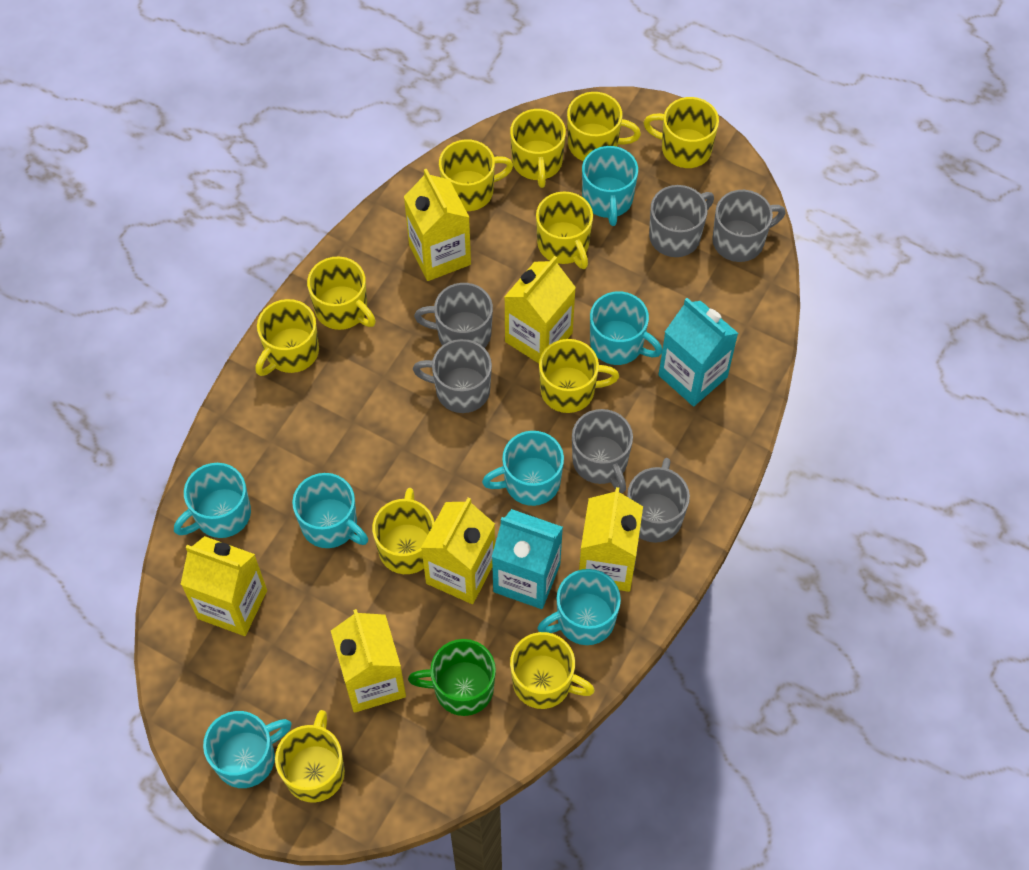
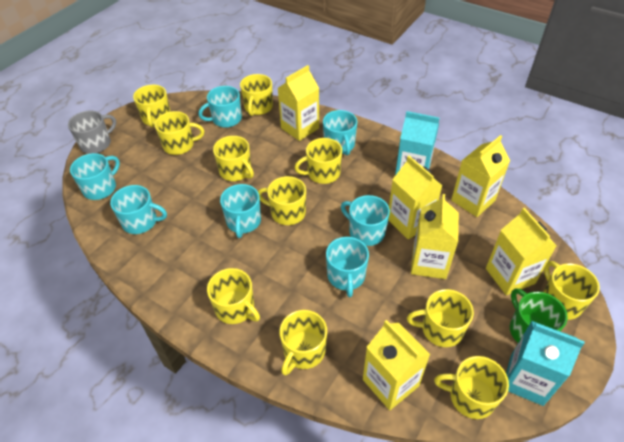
grey mug: 6 -> 1

